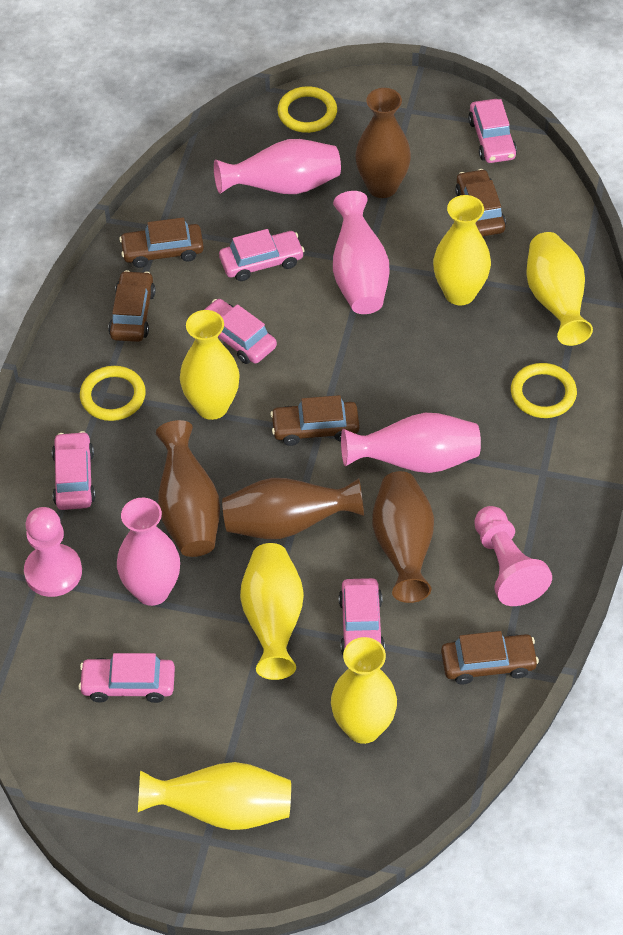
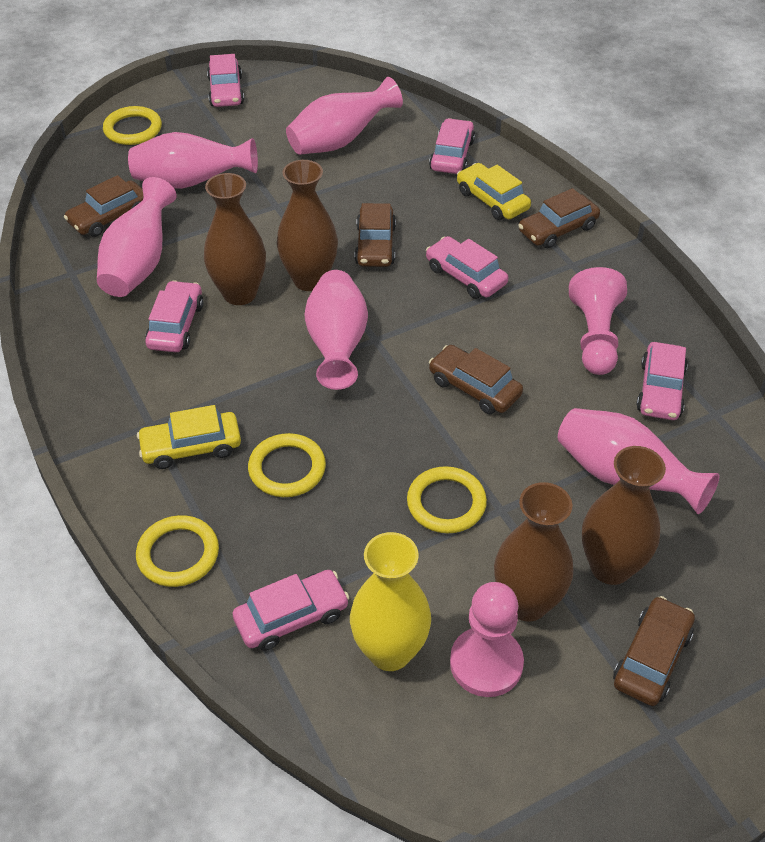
pink vase: 4 -> 5
yellow car: 0 -> 2
yellow ring: 3 -> 4
yellow vase: 6 -> 1

